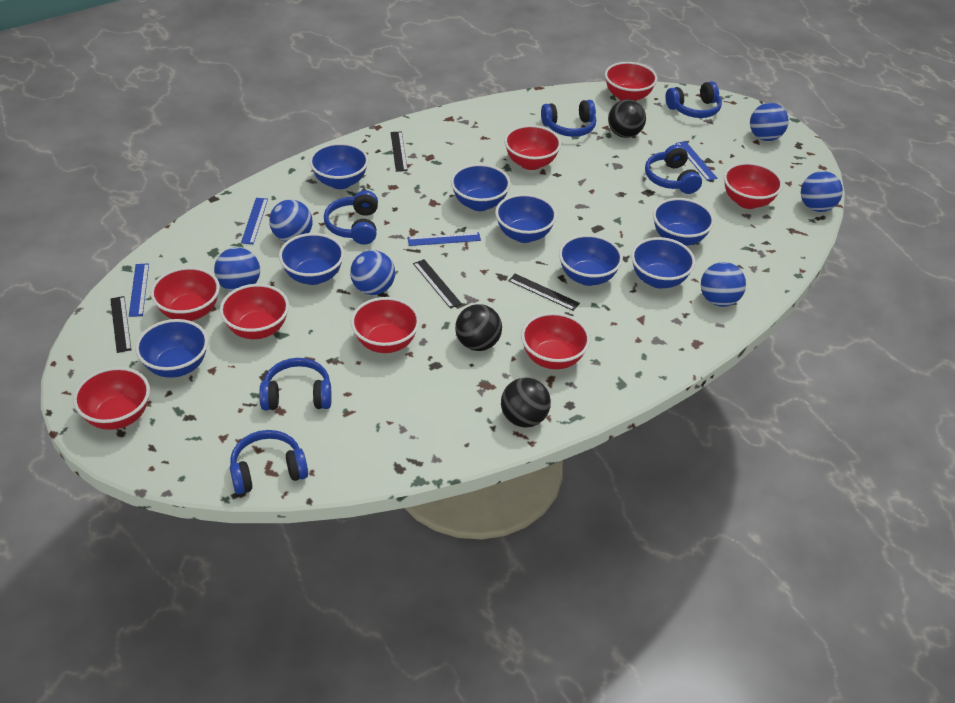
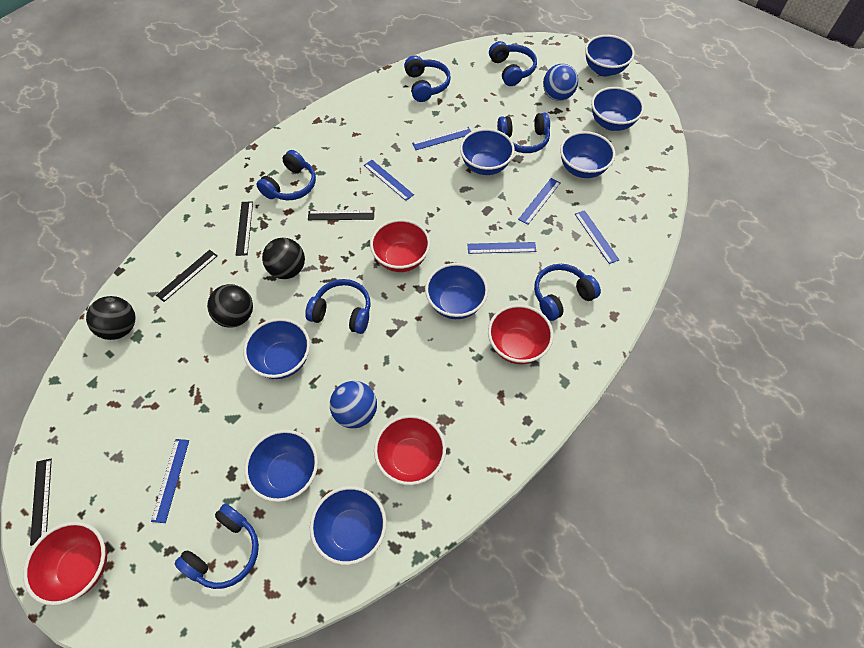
blue ball: 6 -> 2
blue headphones: 6 -> 7
blue ruler: 4 -> 6
red bowl: 8 -> 4

